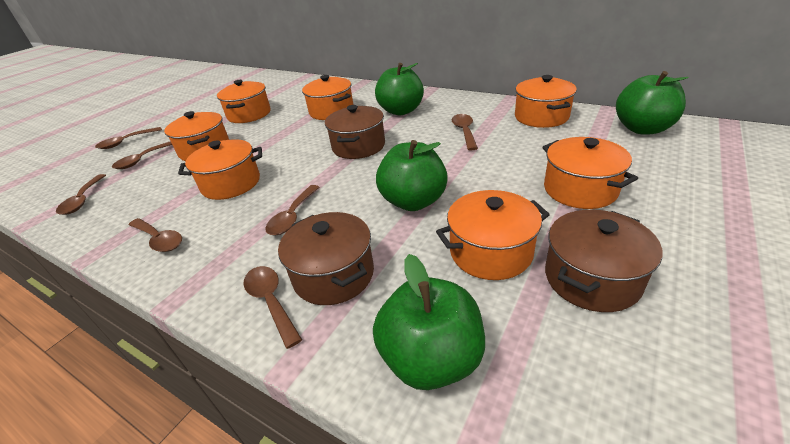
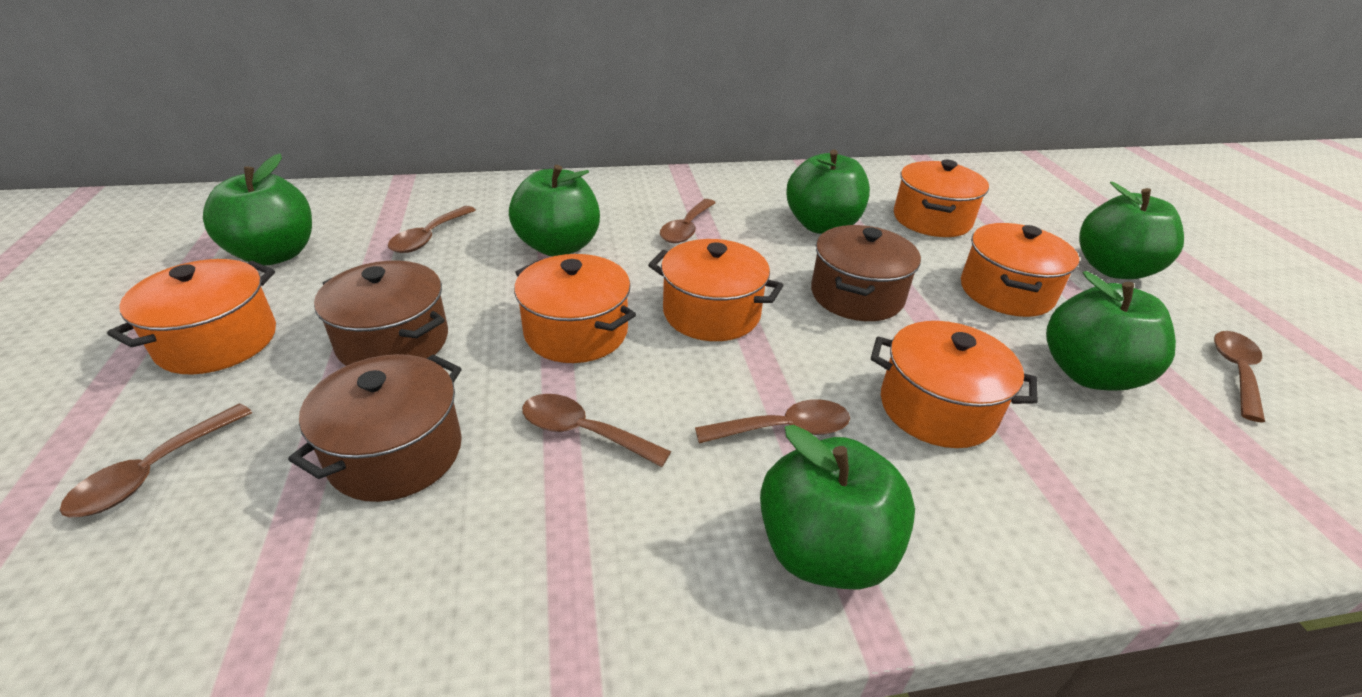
brown spoon: 7 -> 6
green apple: 4 -> 6
orange pot: 7 -> 6

